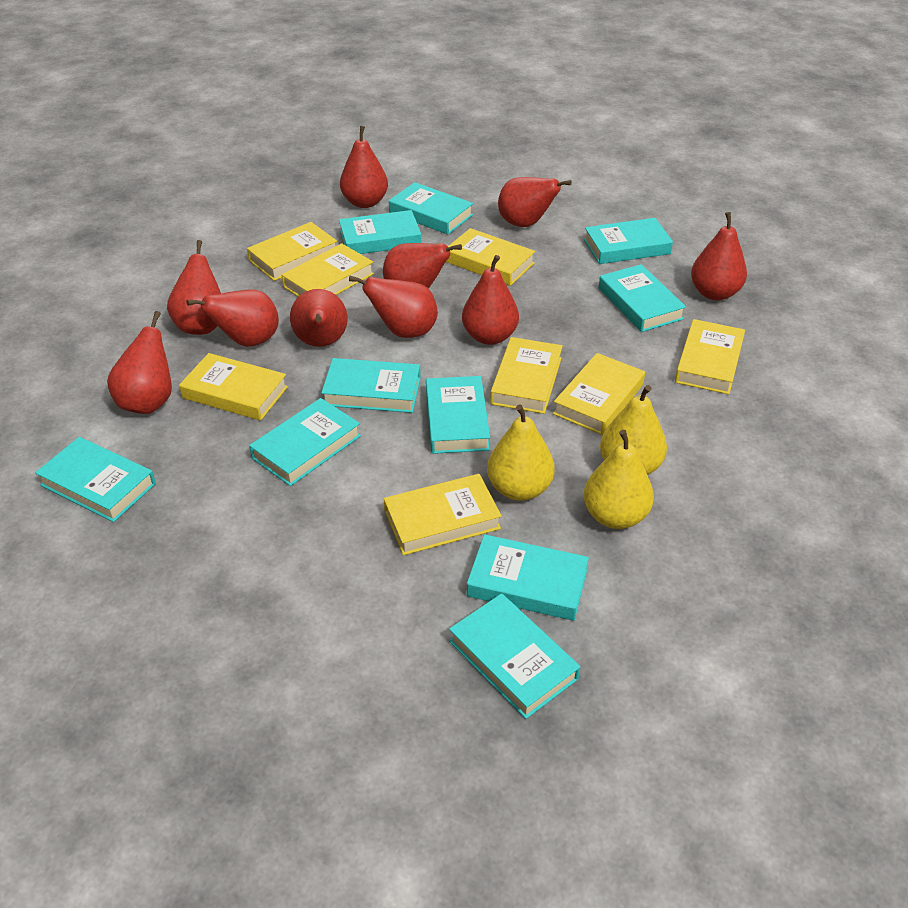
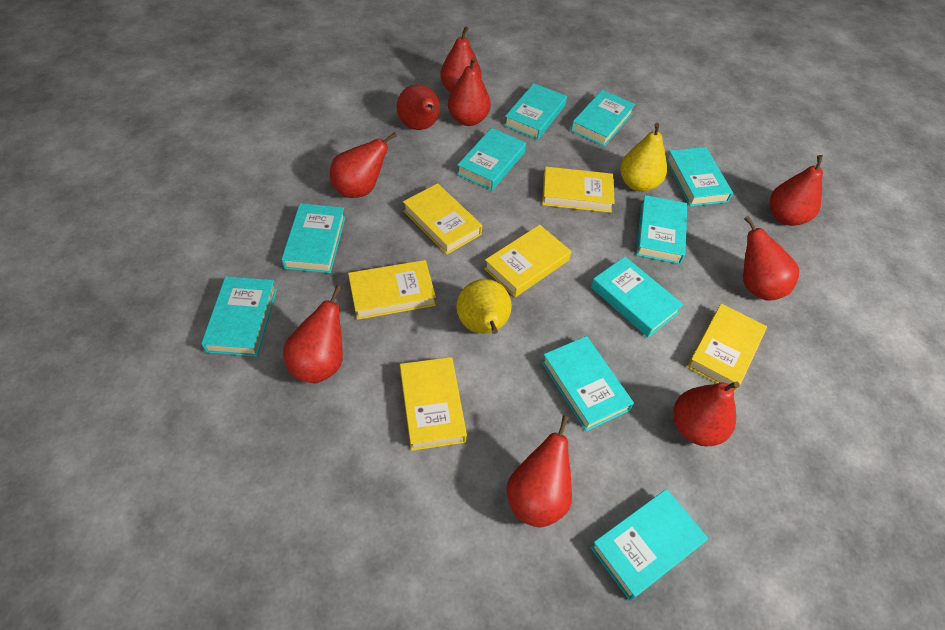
red pear: 10 -> 9
yellow book: 8 -> 6
yellow pear: 3 -> 2

